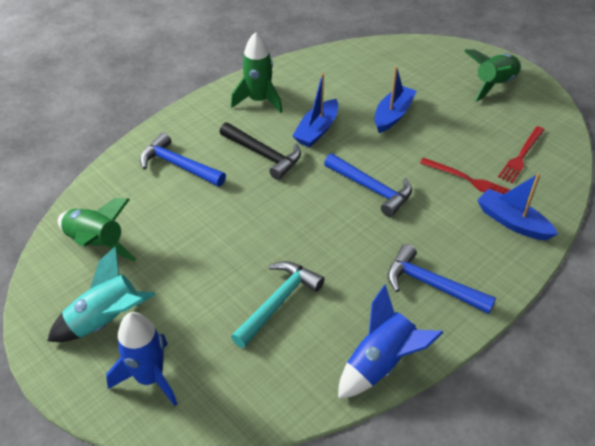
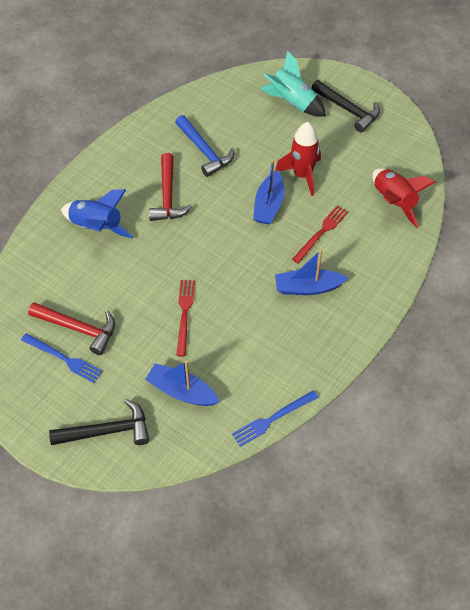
black hammer: 1 -> 2
blue fork: 0 -> 2
blue hammer: 3 -> 1
blue rocket: 2 -> 1
green rocket: 3 -> 0
red hammer: 0 -> 2
red rocket: 0 -> 2
turquoise hammer: 1 -> 0

